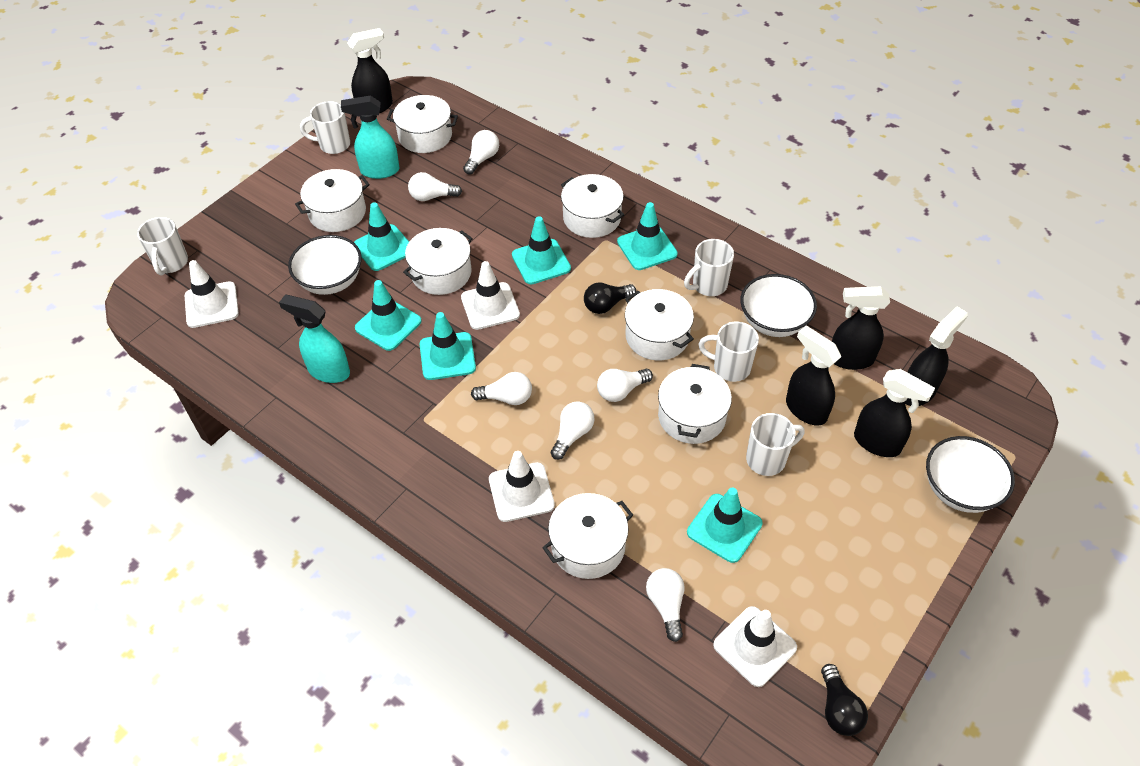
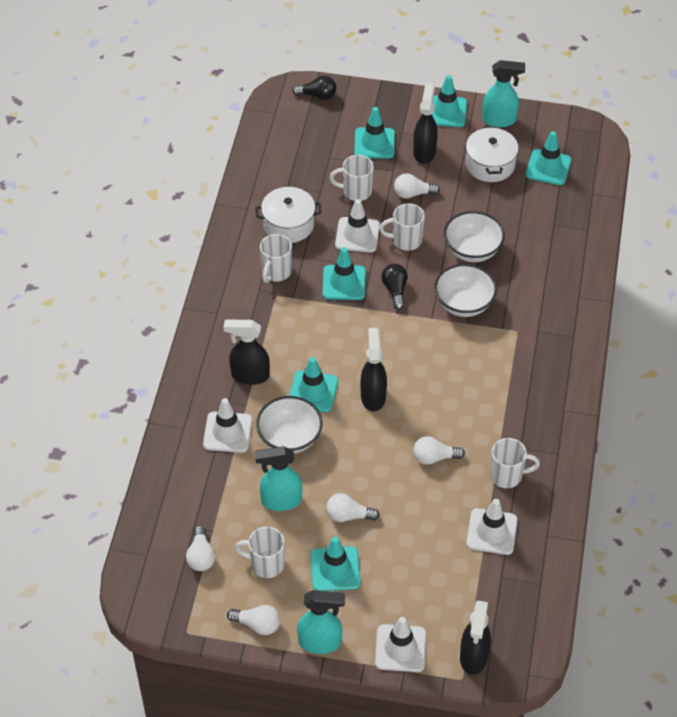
black spray bottle: 5 -> 4
turquoise spray bottle: 2 -> 3
white light bulb: 6 -> 5
white pot: 7 -> 2

